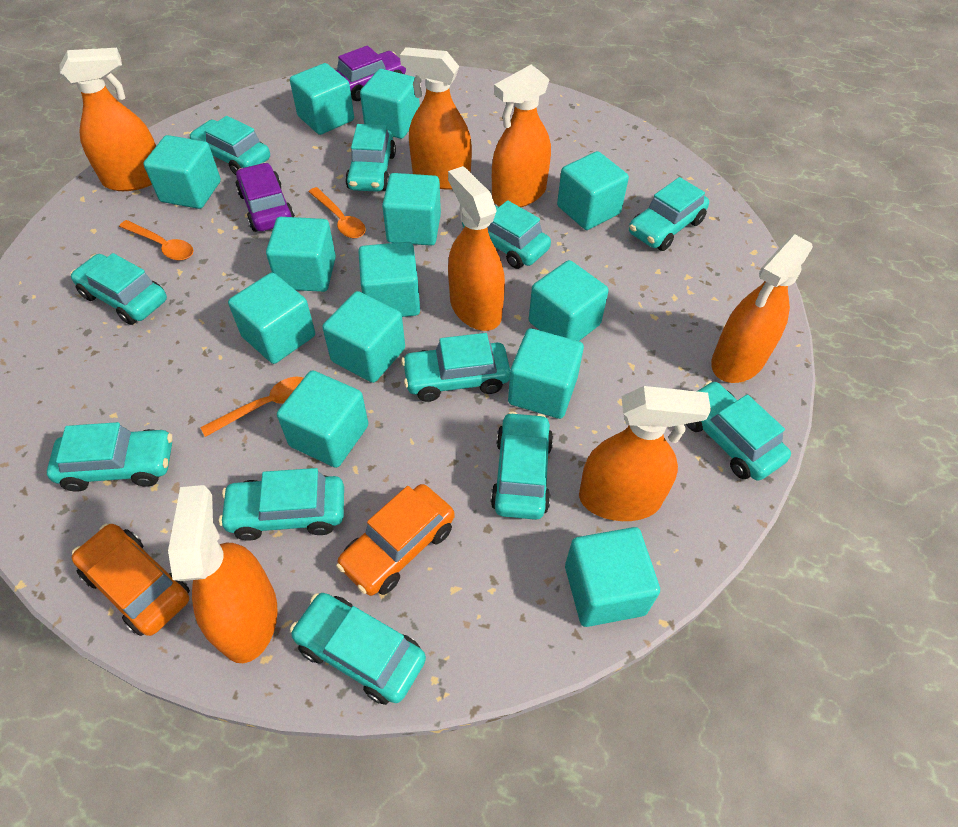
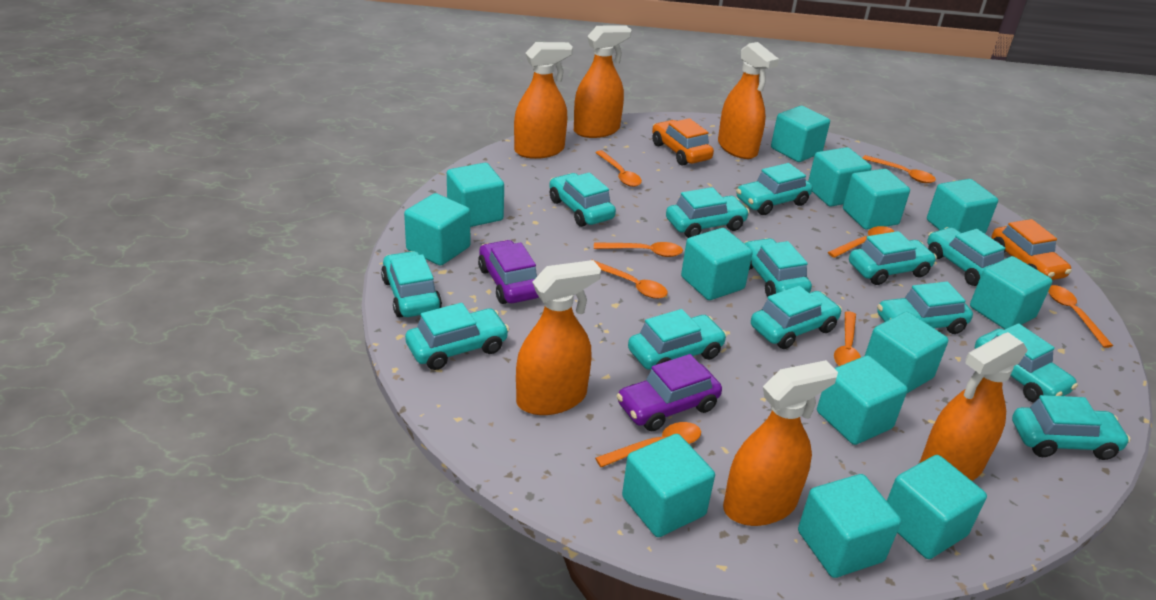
orange spoon: 3 -> 8
orange spray bottle: 7 -> 6
turquoise car: 11 -> 13

